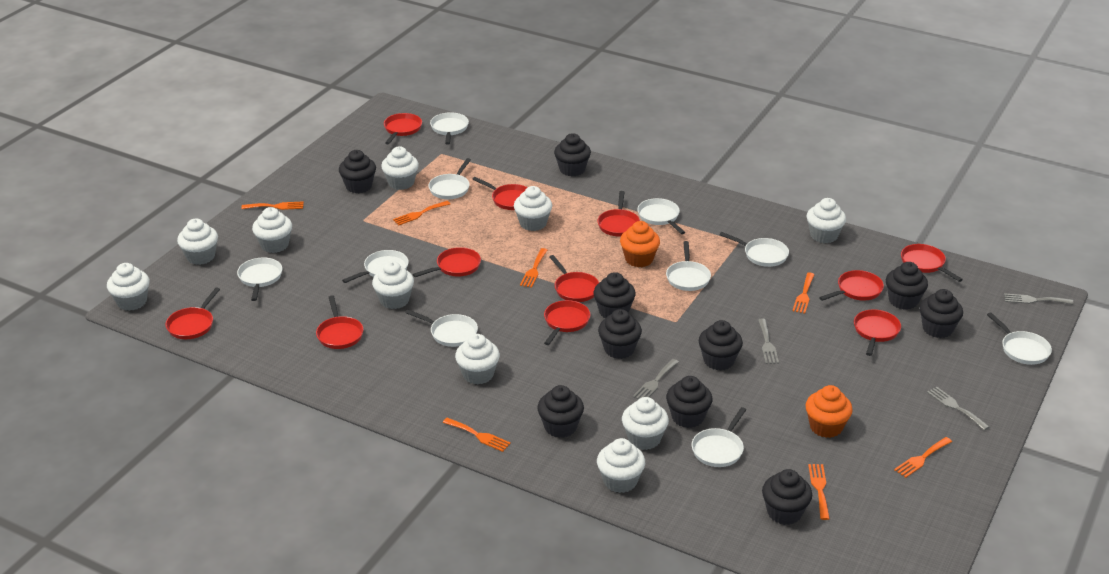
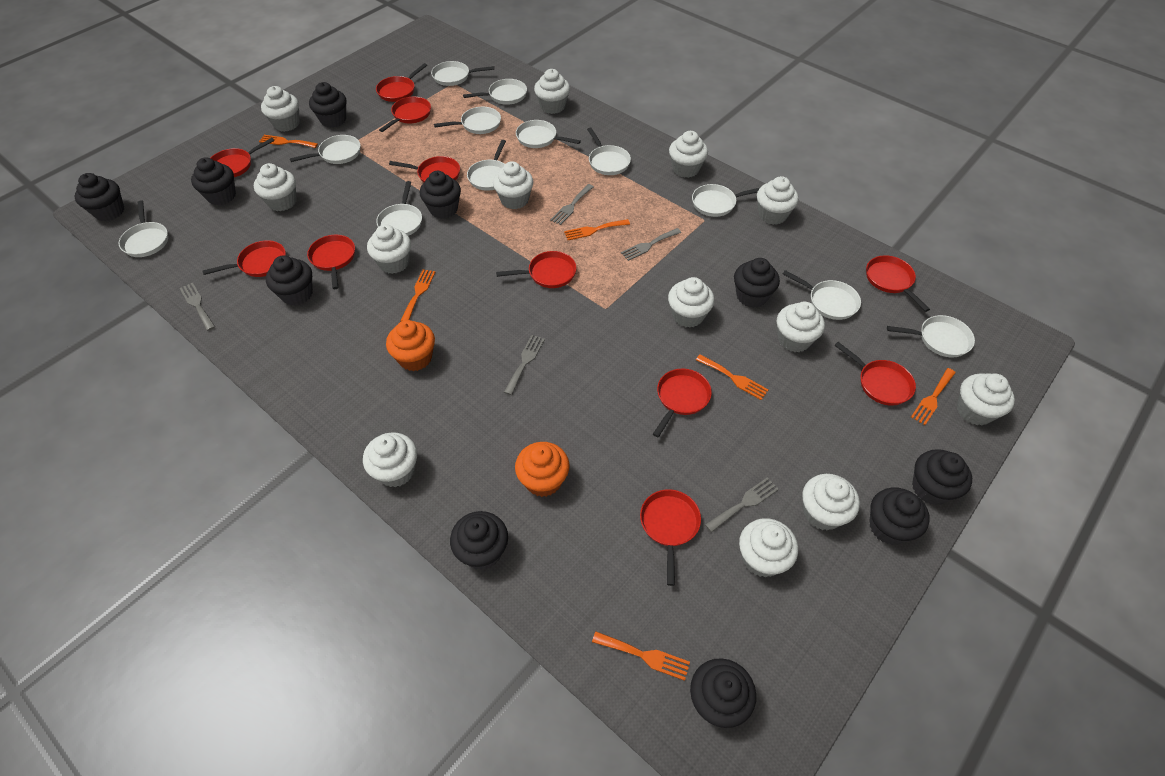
grey fork: 4 -> 5
orange fork: 7 -> 6
white cupcake: 10 -> 13
white pan: 10 -> 12

